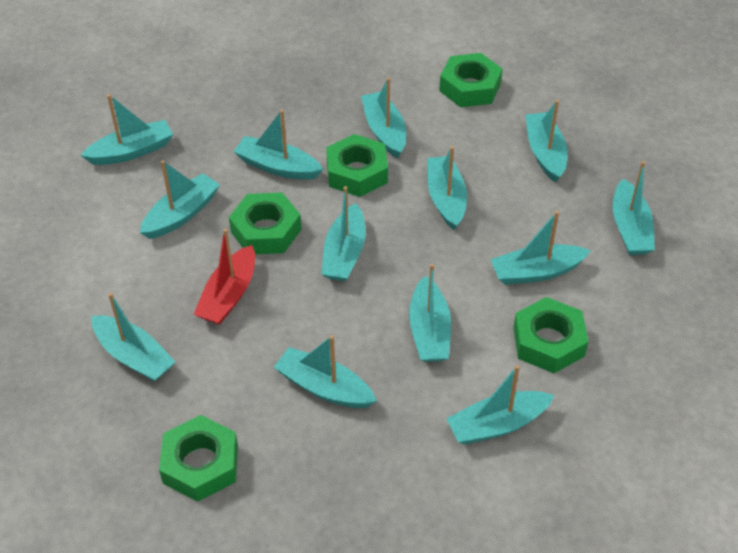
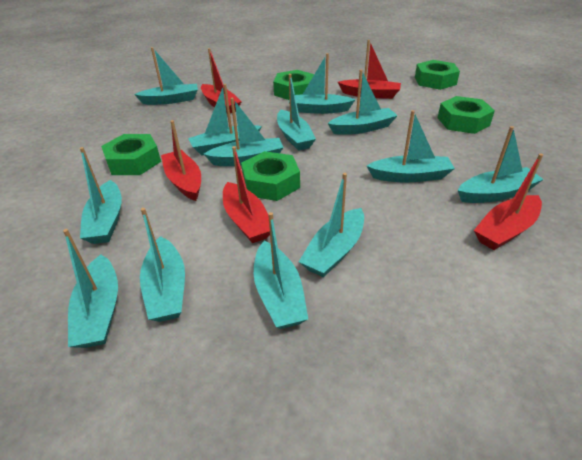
red boat: 1 -> 5

